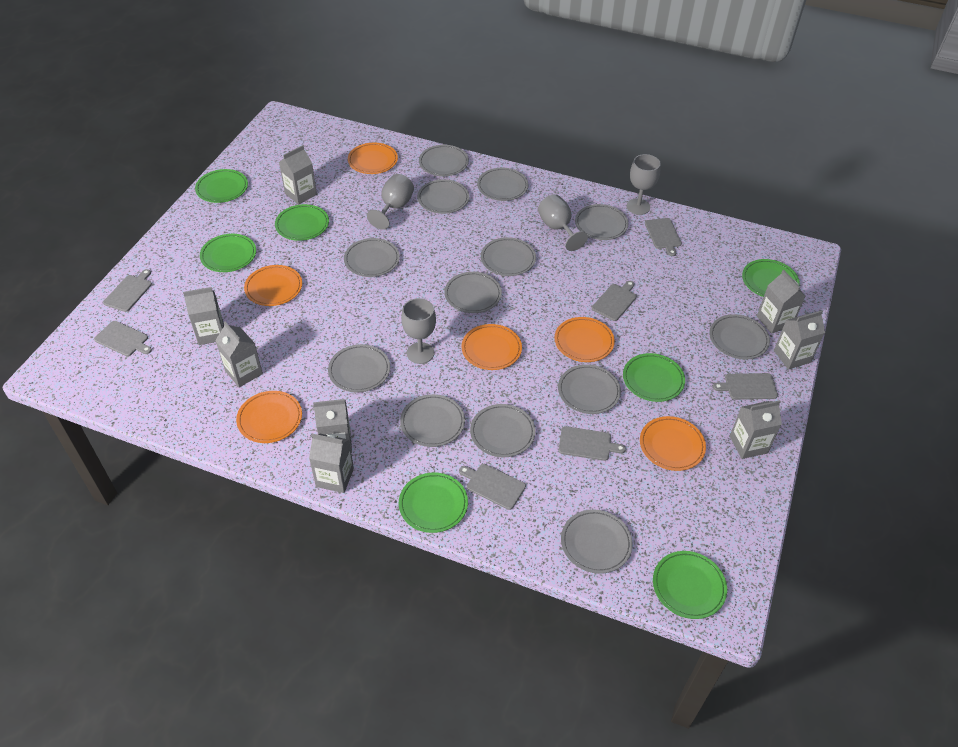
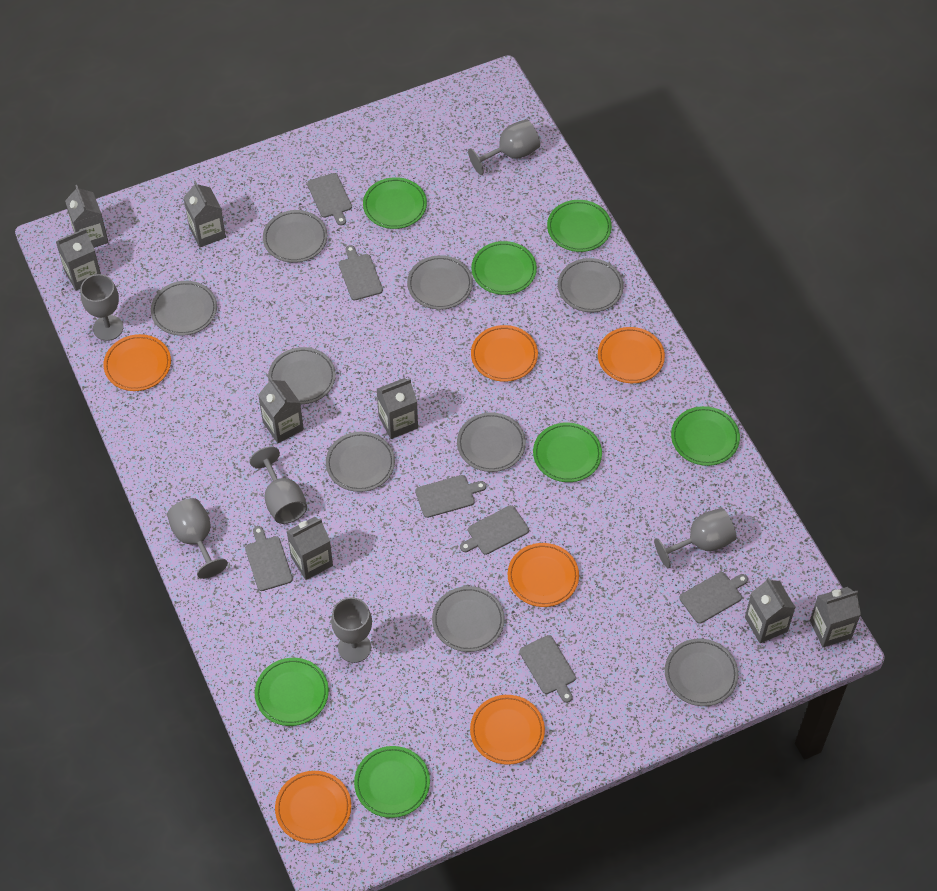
grey goblet: 4 -> 6
grey plate: 13 -> 9

